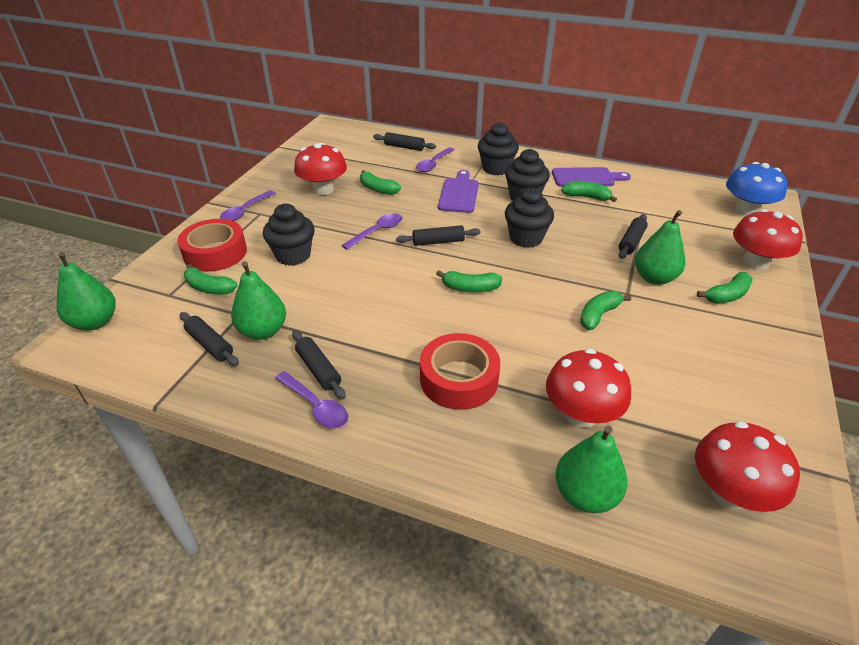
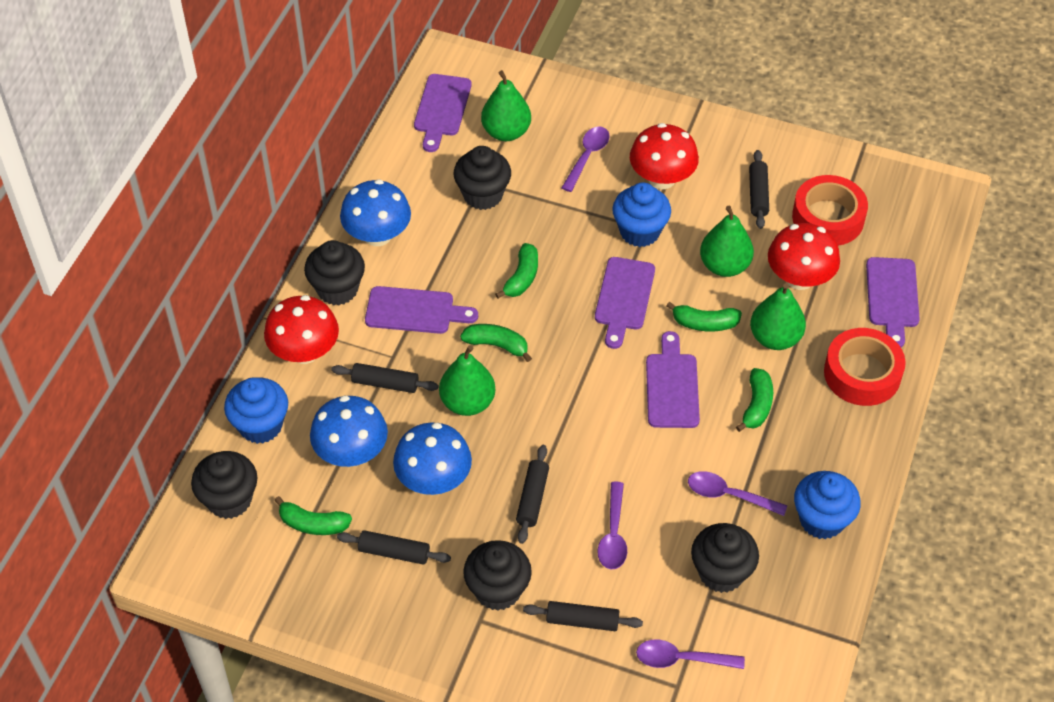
black cupcake: 4 -> 5
blue cupcake: 0 -> 3
blue mushroom: 1 -> 3
green banana: 6 -> 5
purple cutting board: 2 -> 5
red mushroom: 4 -> 3

